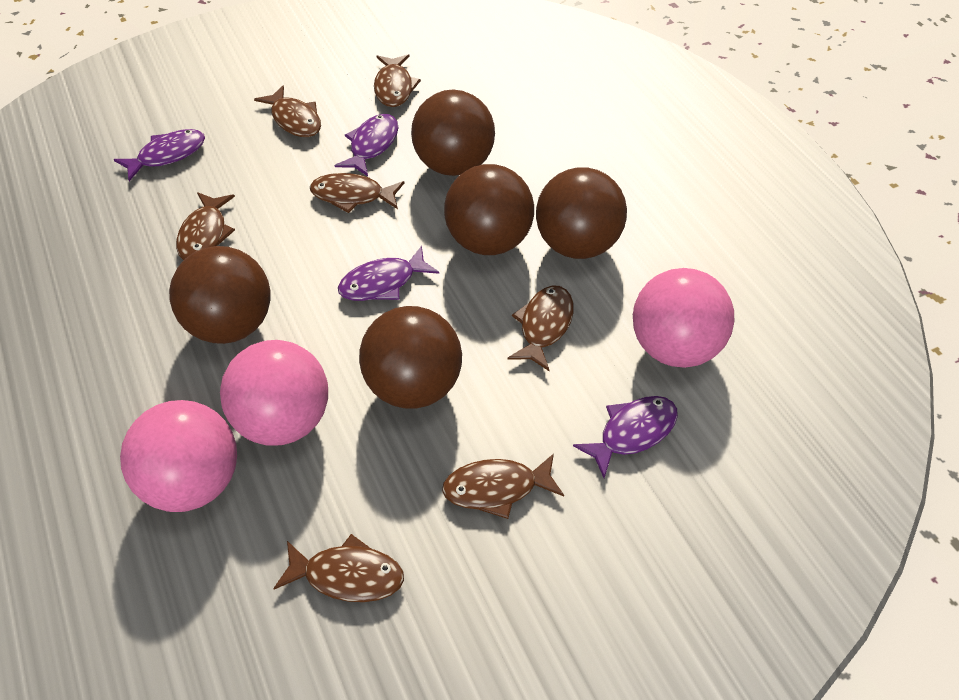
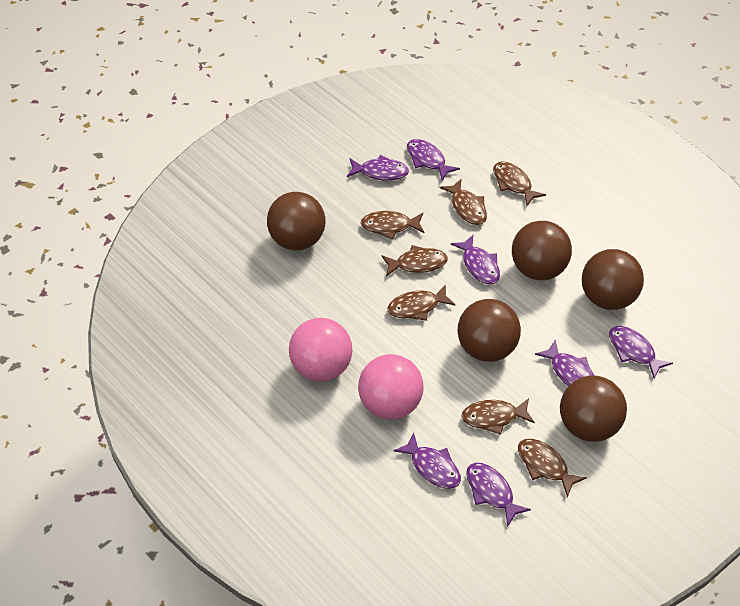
pink ball: 3 -> 2
purple fish: 4 -> 7

